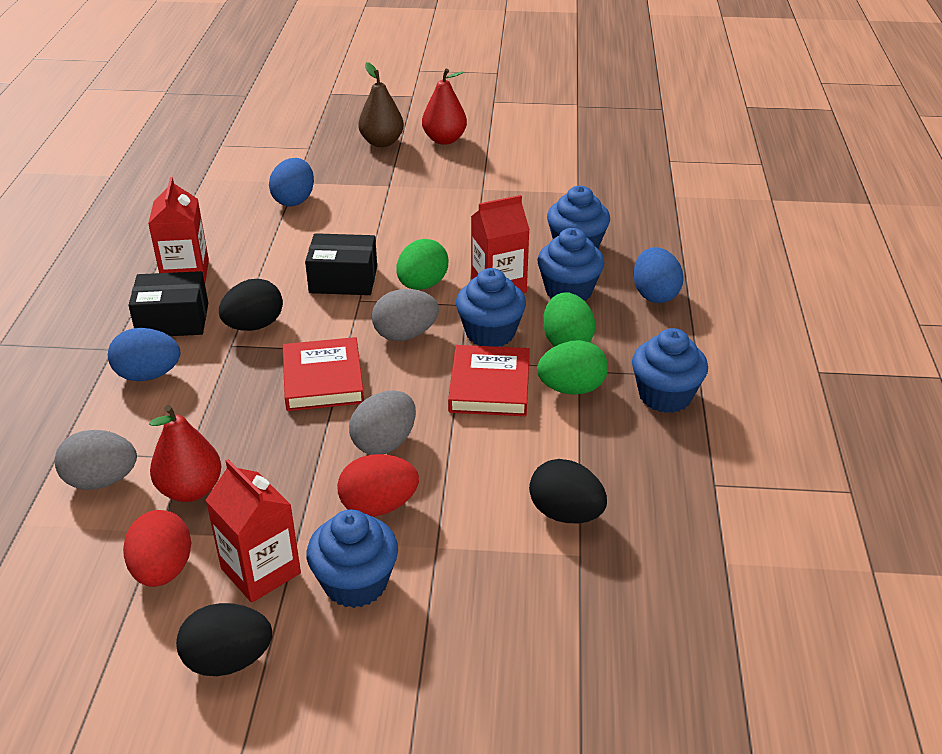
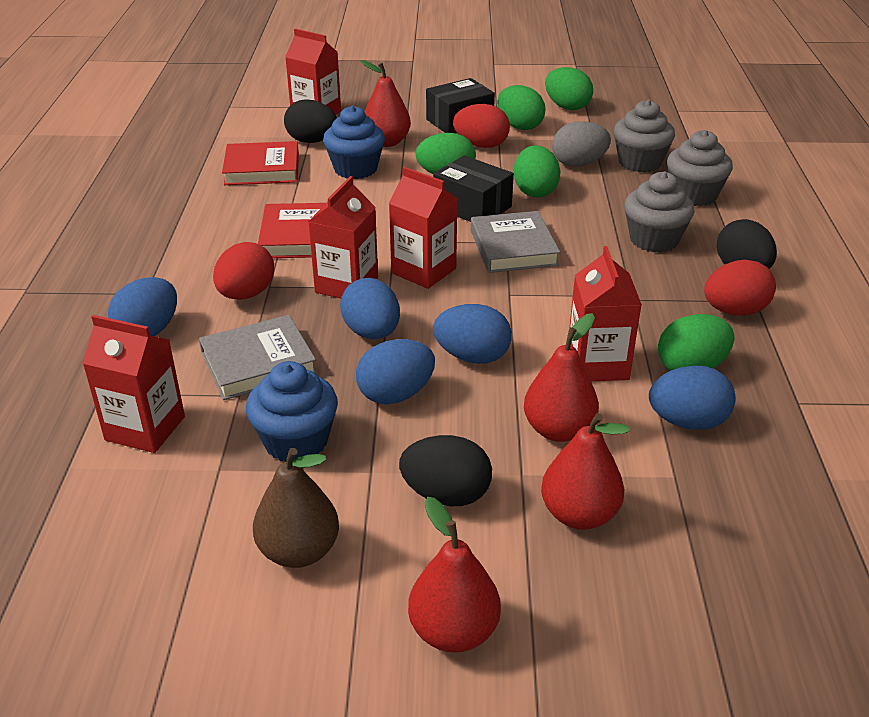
blue cupcake: 5 -> 2
blue egg: 3 -> 5
green egg: 3 -> 5
grey book: 0 -> 2
grey cupcake: 0 -> 3
grey egg: 3 -> 1
red carton: 3 -> 5
red egg: 2 -> 3
red pear: 2 -> 4

